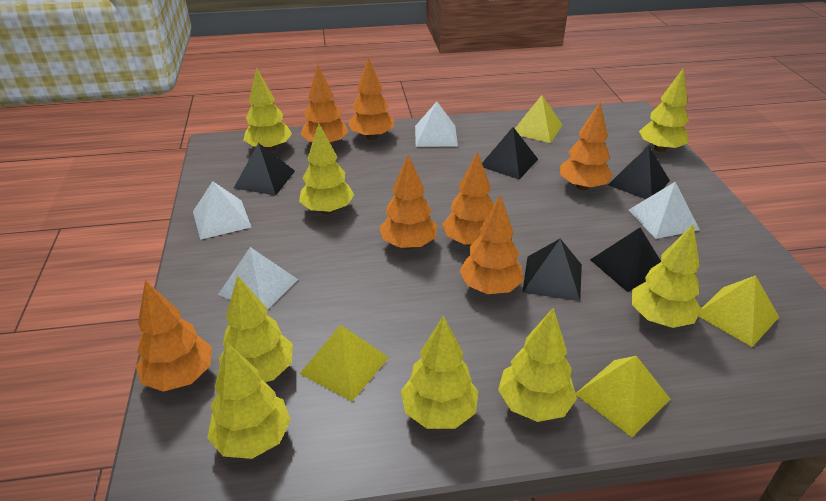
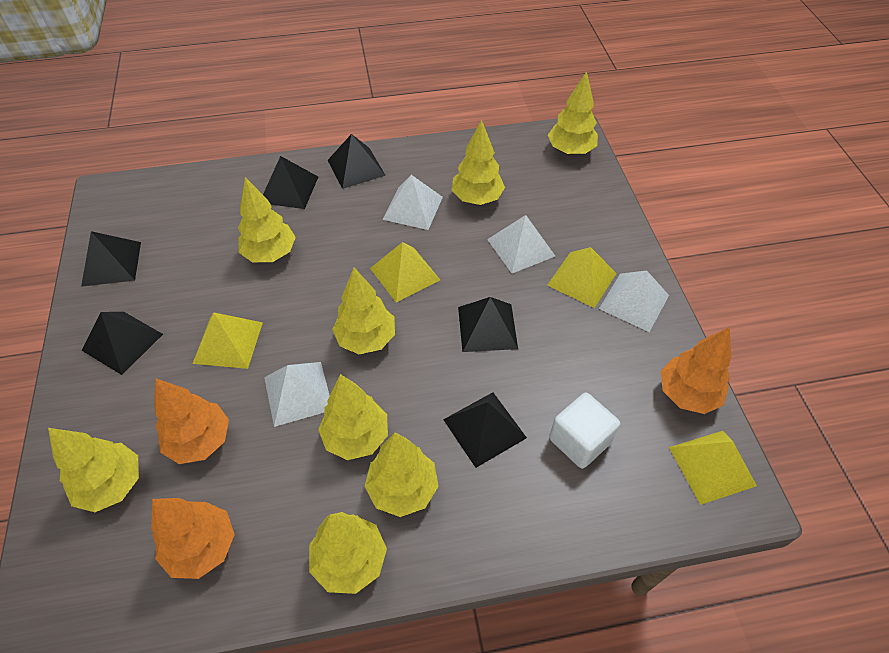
black pyramid: 5 -> 6
orange tree: 7 -> 3
white cube: 0 -> 1

